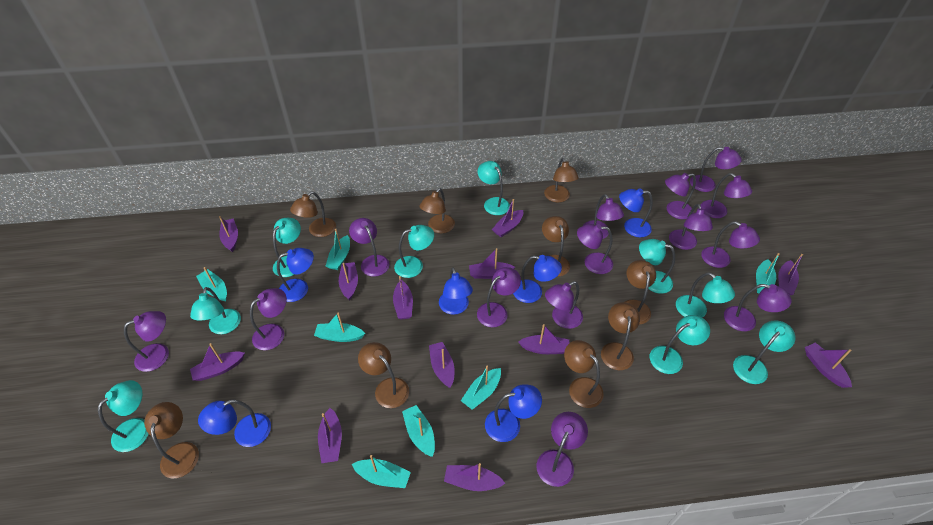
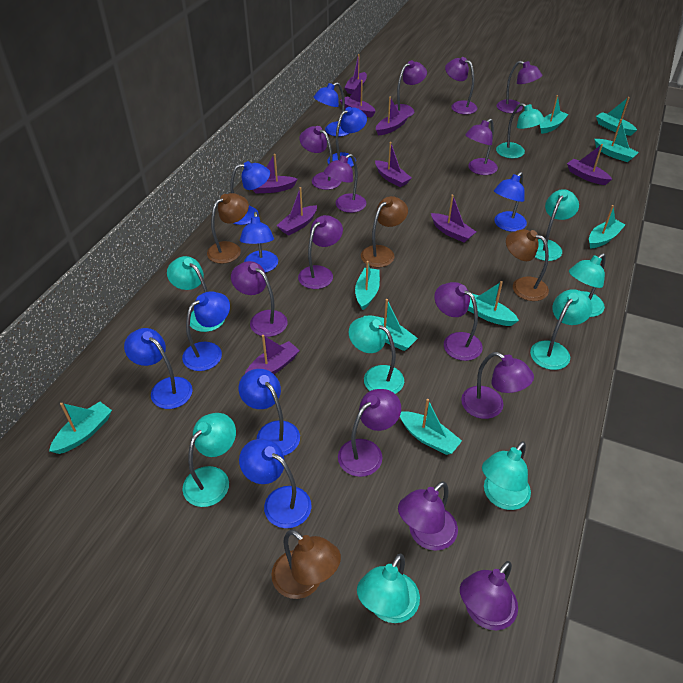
blue lamp: 6 -> 9
brown lamp: 9 -> 4
purple boat: 12 -> 9
purple lamp: 14 -> 13
turquoise boat: 7 -> 9

